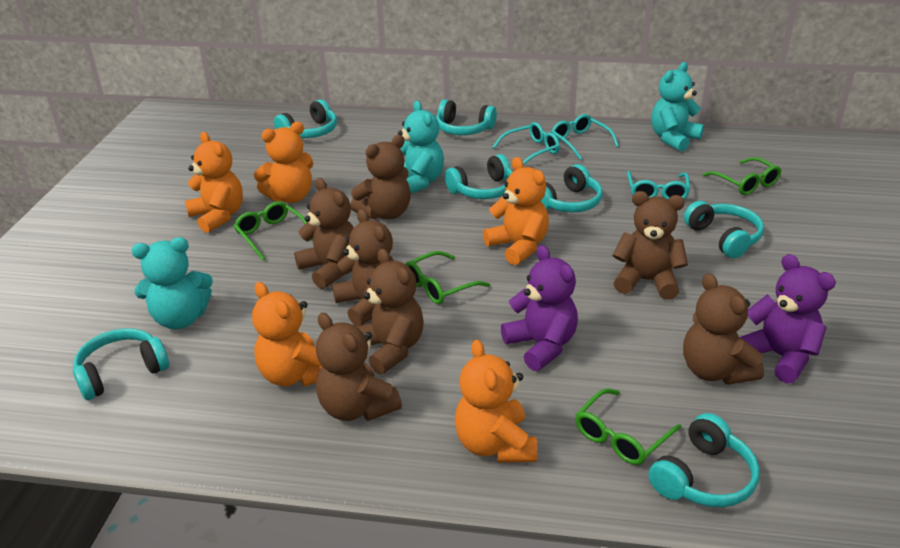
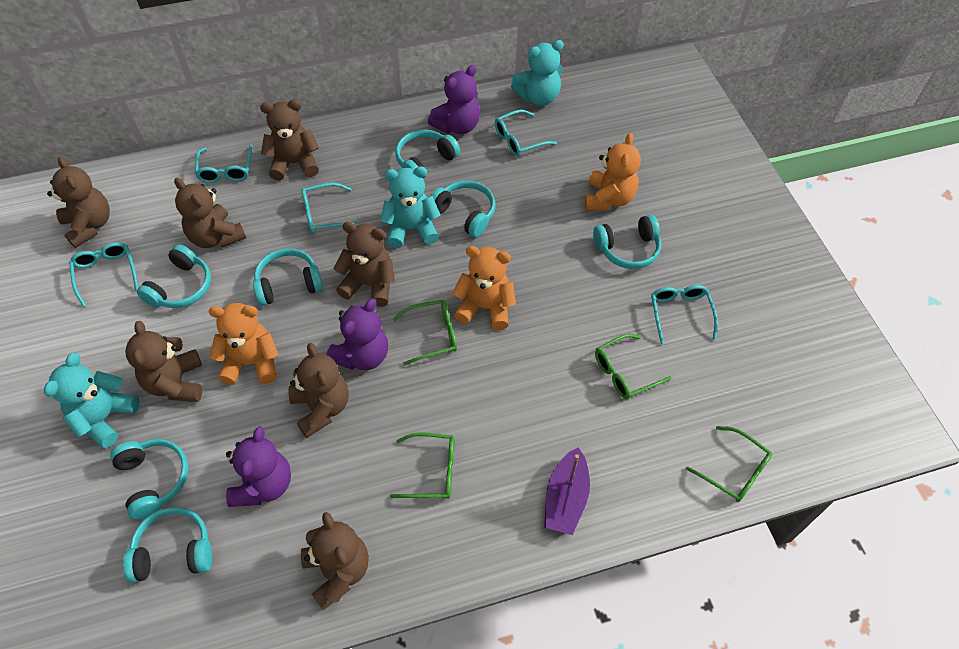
orange teddy bear: 5 -> 3
purple boat: 0 -> 1
purple teddy bear: 2 -> 3
turquoise glasses: 3 -> 5

